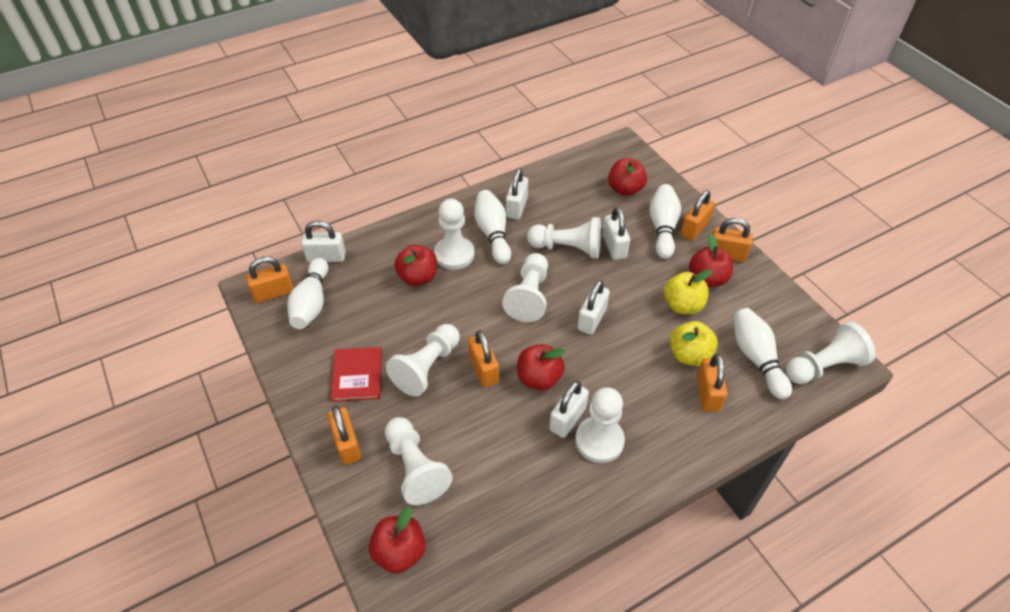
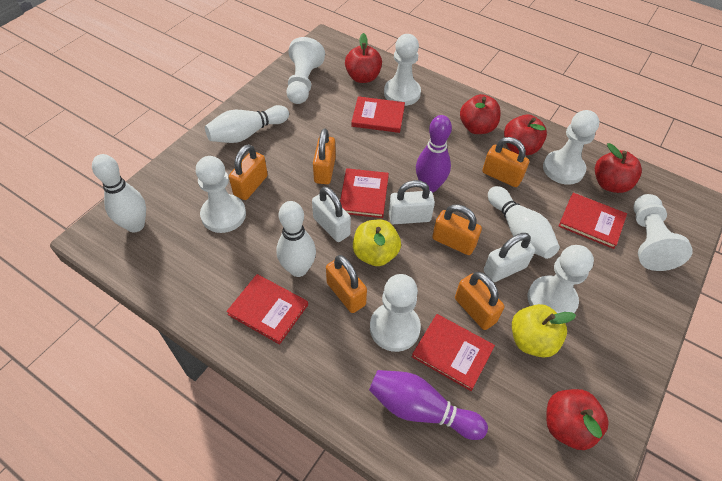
purple bowling pin: 0 -> 2
red book: 1 -> 5
white padlock: 5 -> 3

